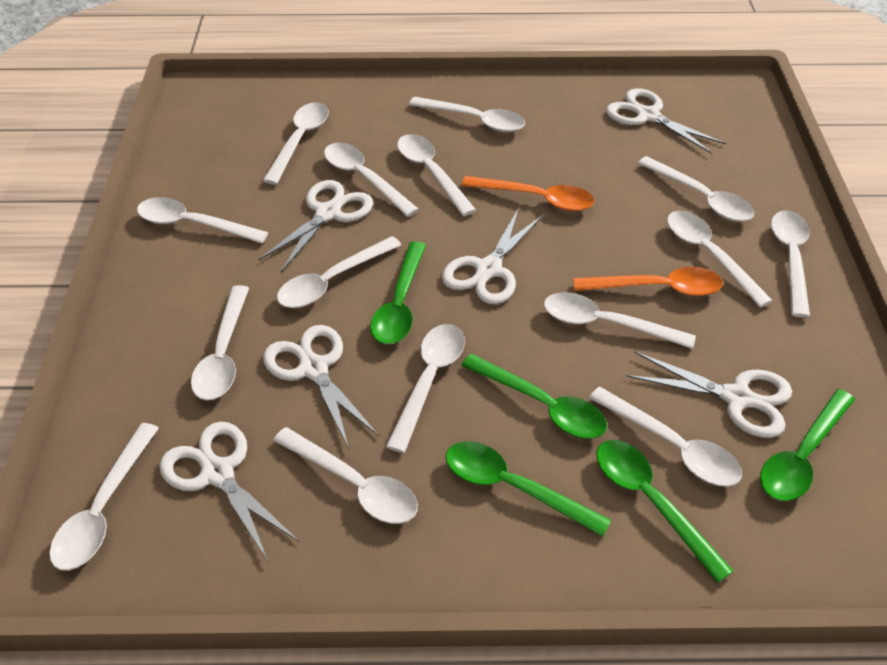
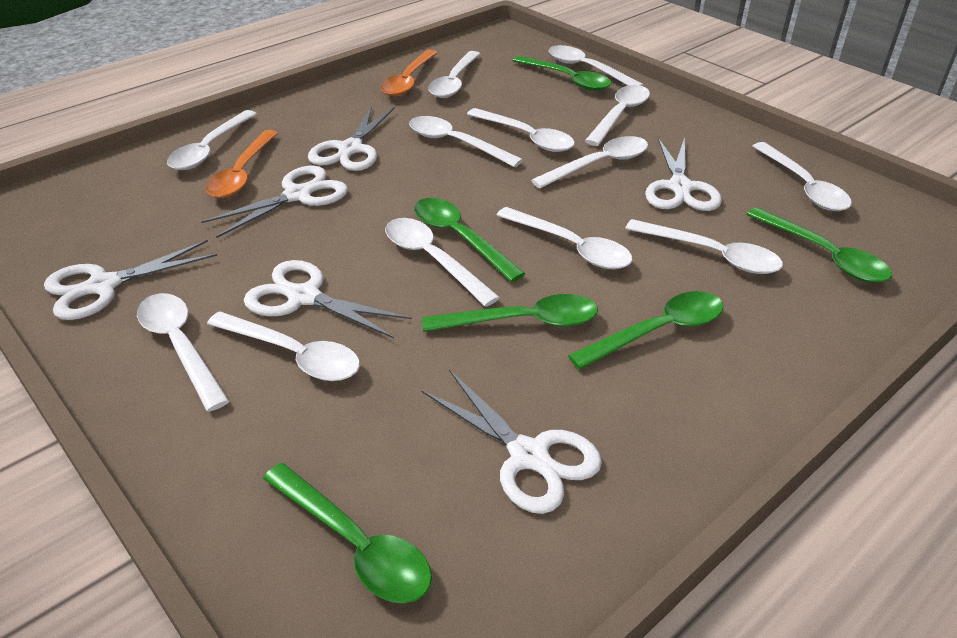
green spoon: 5 -> 6
white spoon: 15 -> 13

